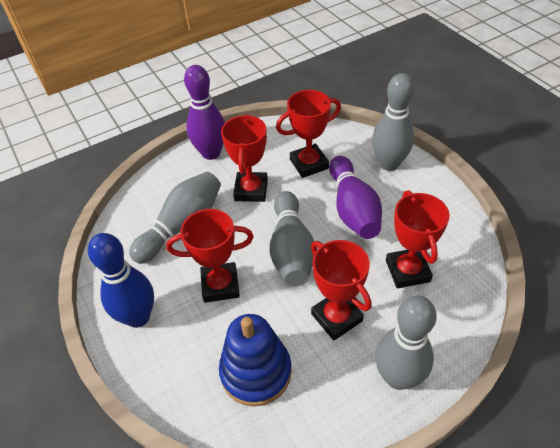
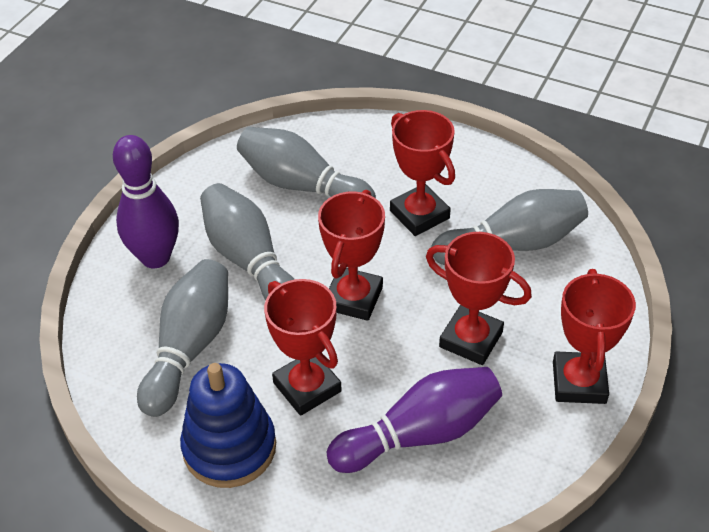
blue bowling pin: 1 -> 0

